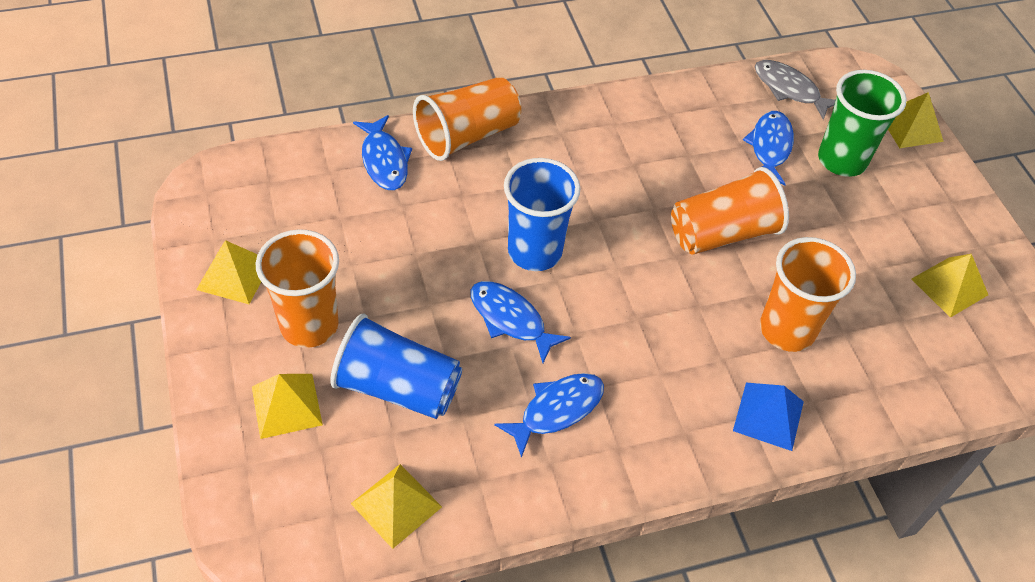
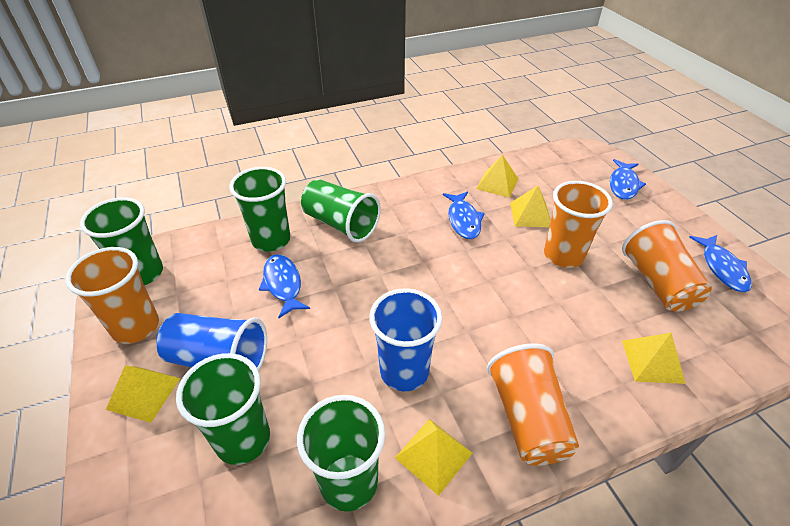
blue pyramid: 1 -> 0
green cup: 1 -> 5
grey fish: 1 -> 0

